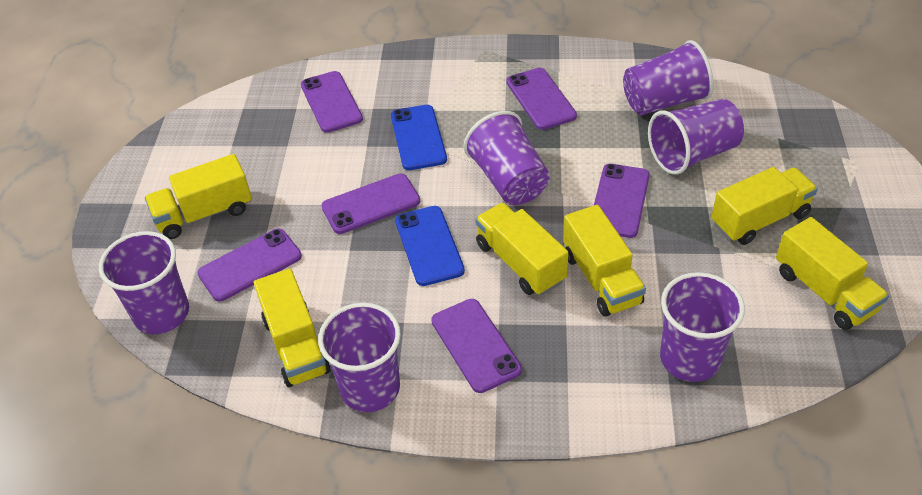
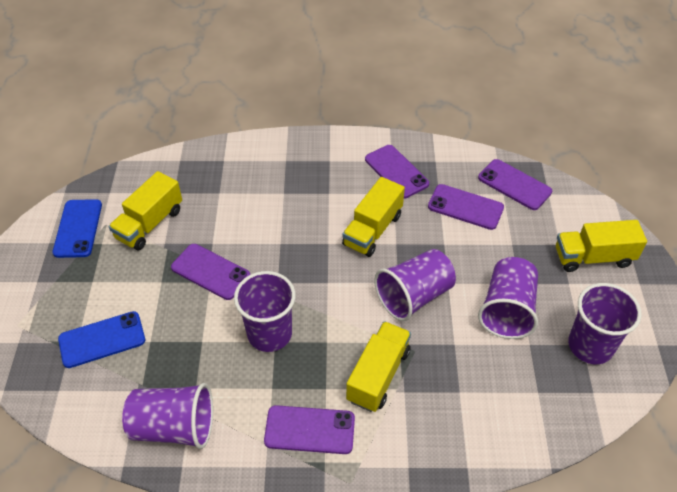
purple cup: 6 -> 5
purple phone: 6 -> 5
yellow truck: 6 -> 4

